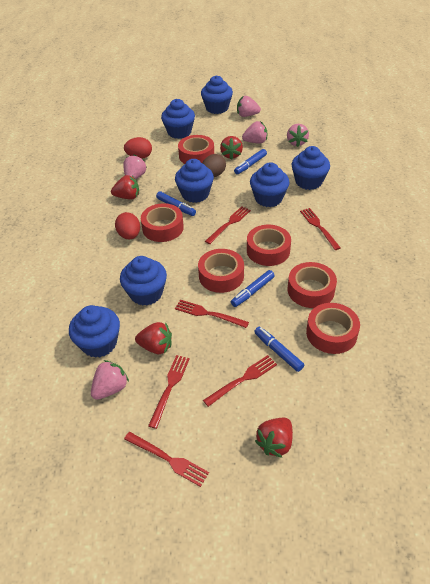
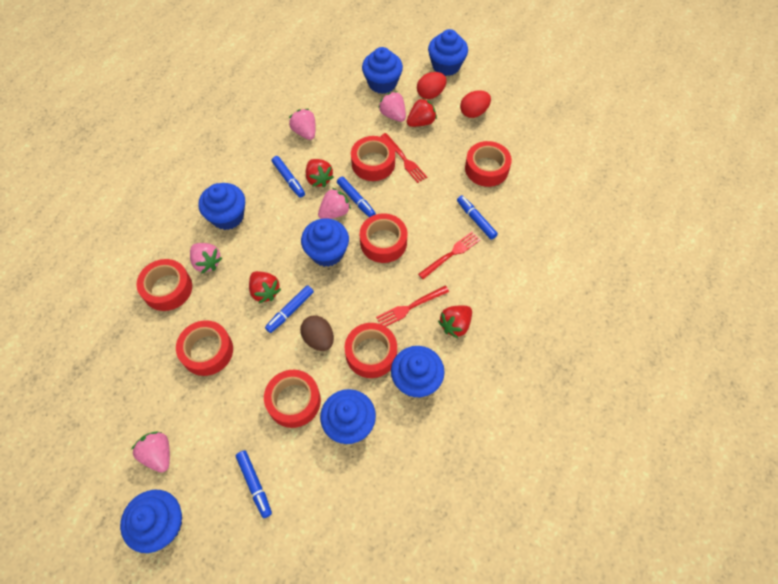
blue marker: 4 -> 5
red fork: 6 -> 3
red tape: 6 -> 7

